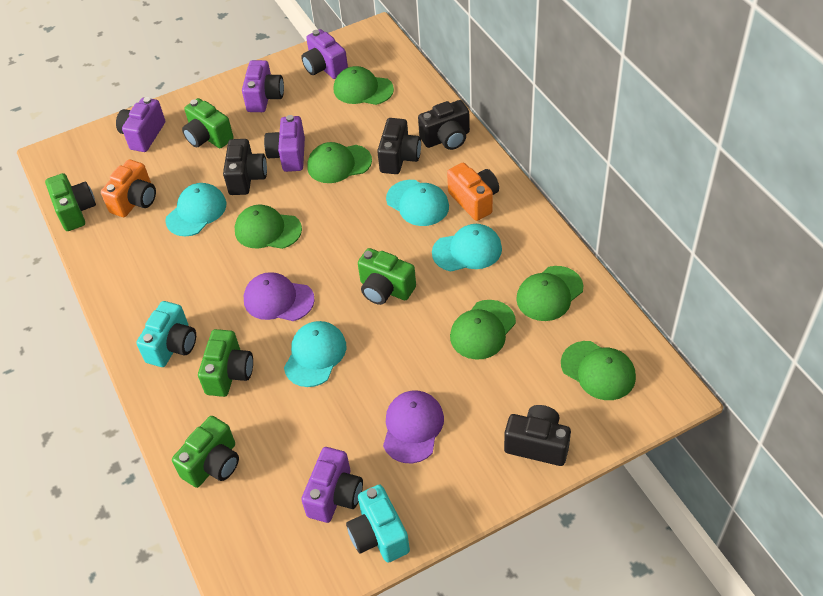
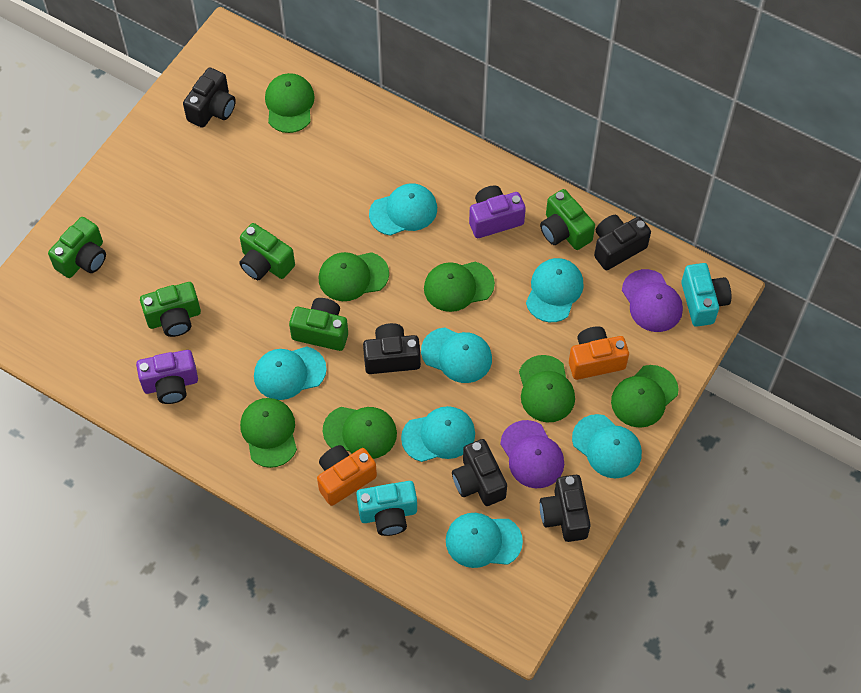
black camera: 4 -> 5
green cap: 6 -> 7
purple camera: 5 -> 2
turquoise cap: 4 -> 7

